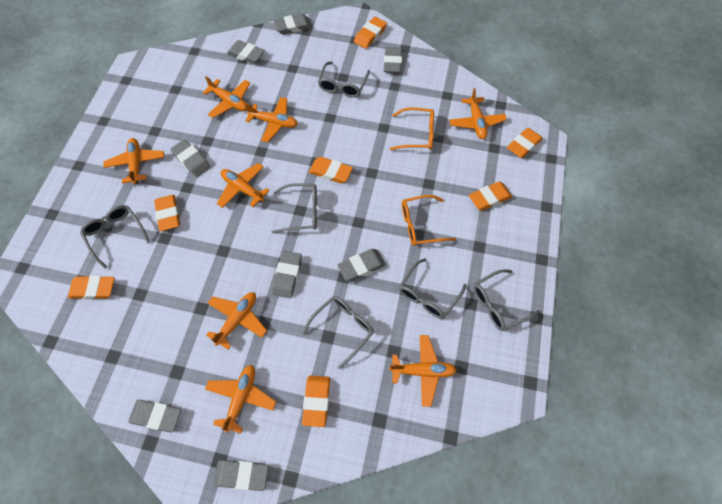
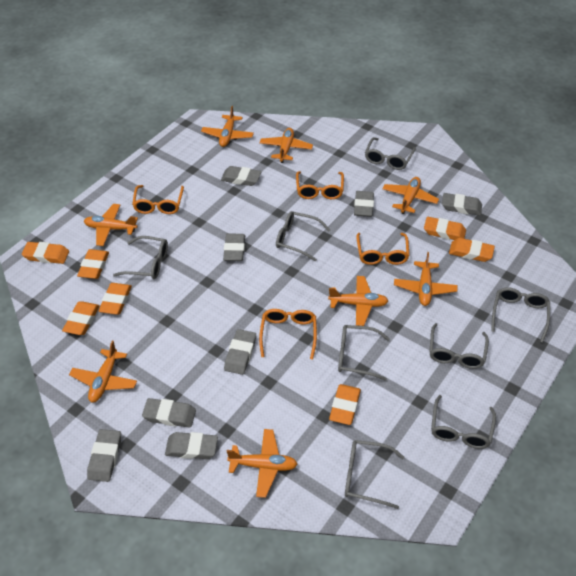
grey glasses: 6 -> 8
orange glasses: 2 -> 4

